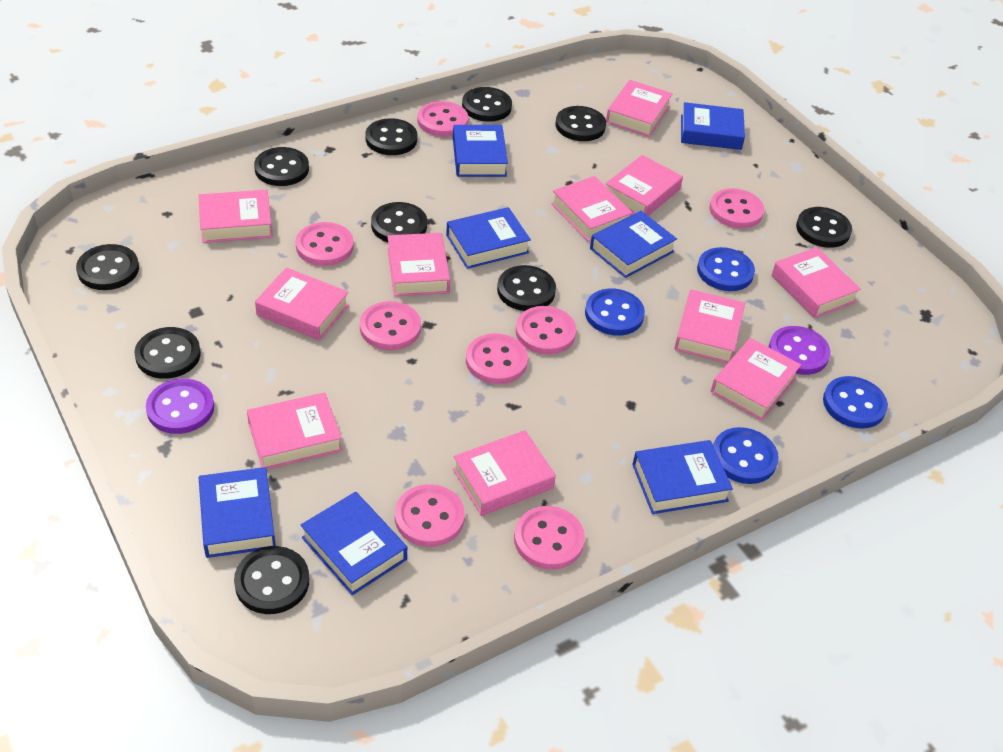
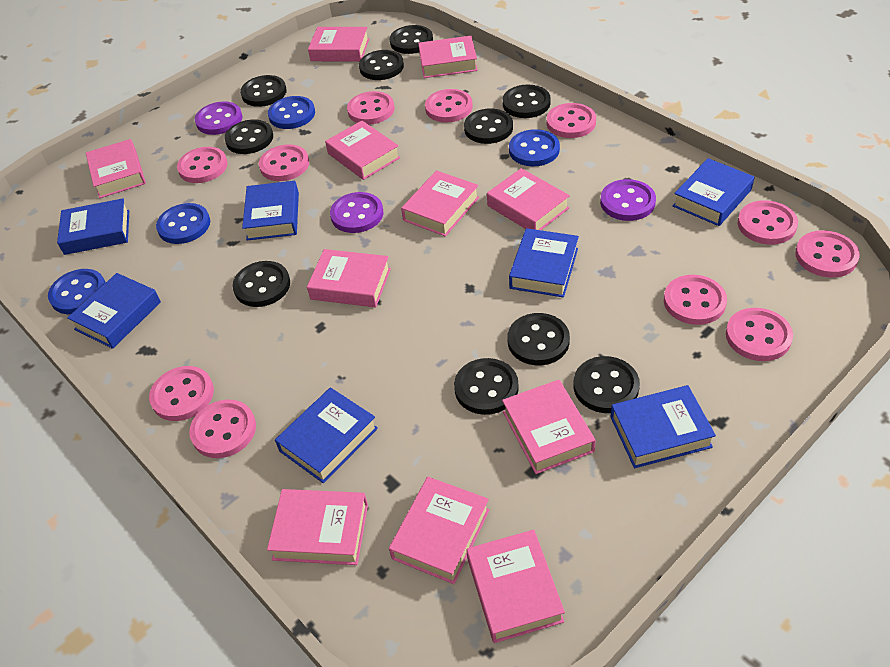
pink button: 8 -> 11
purple button: 2 -> 3

